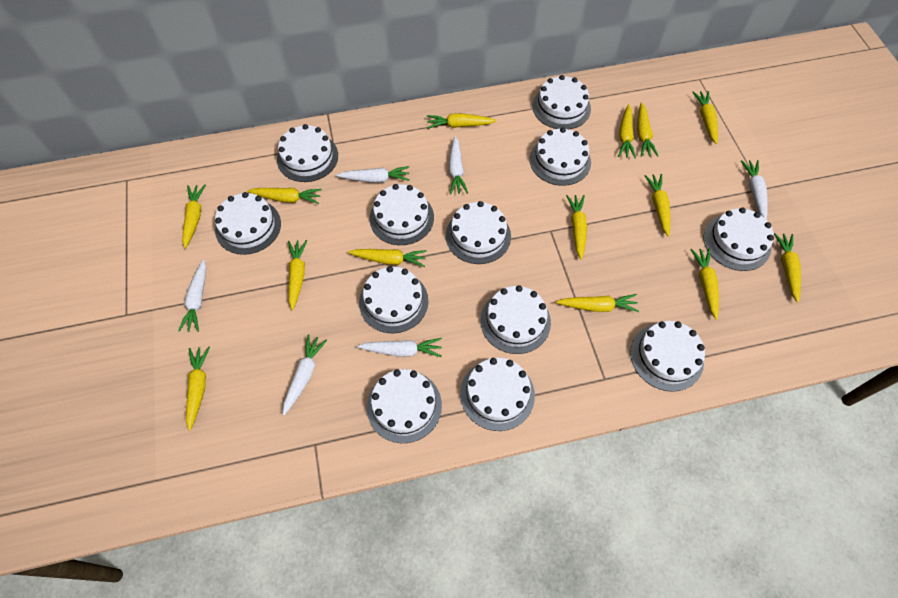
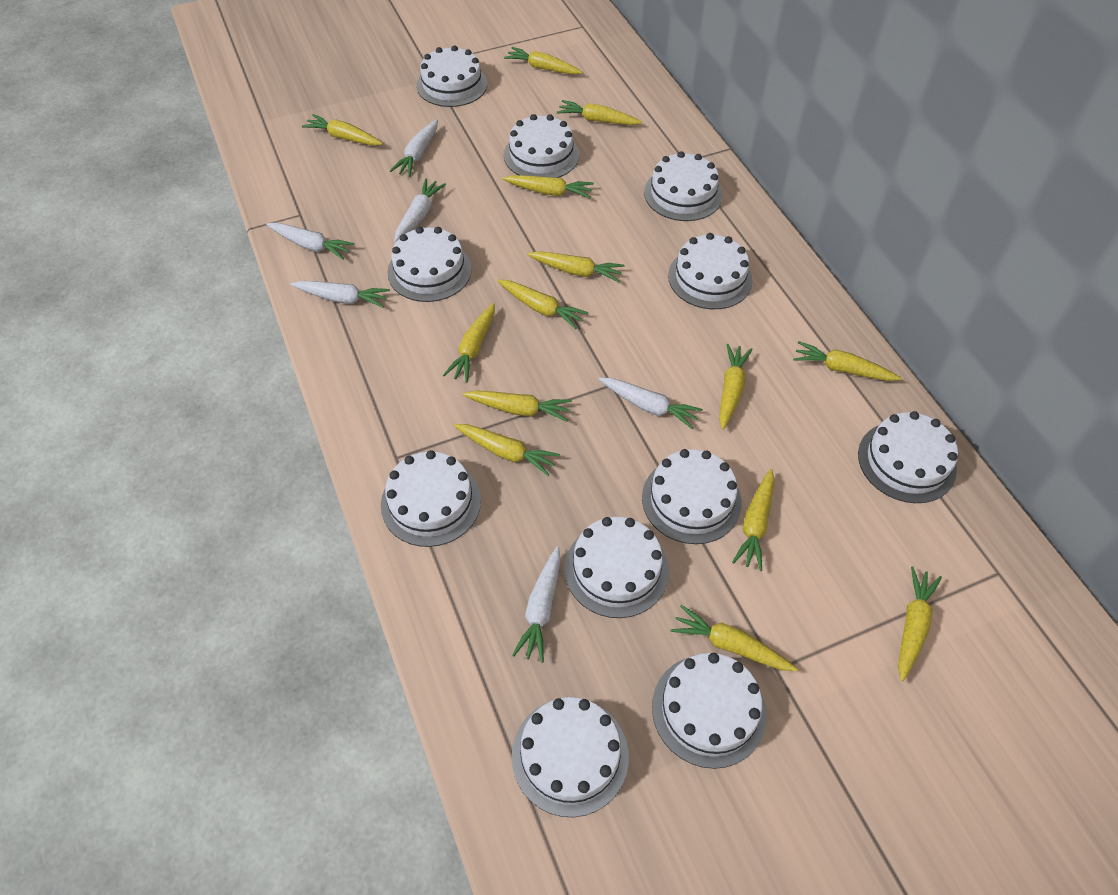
white cake: 12 -> 11

